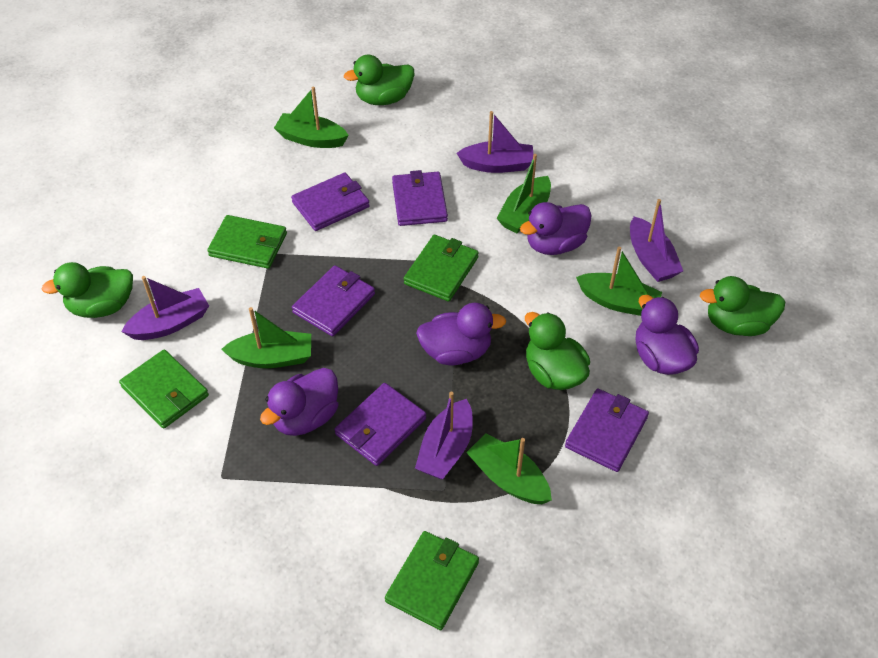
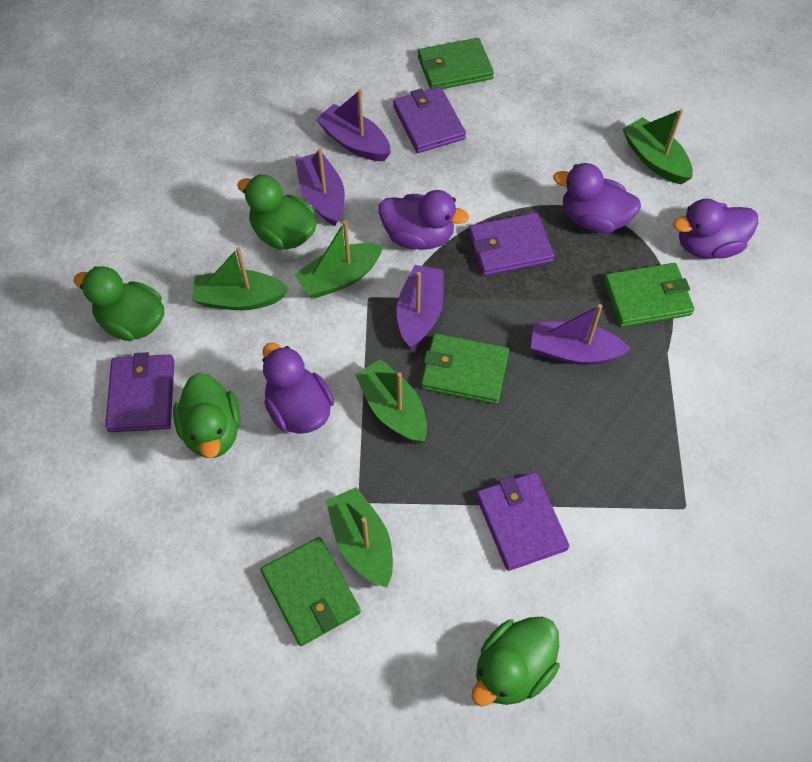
purple wallet: 5 -> 4

